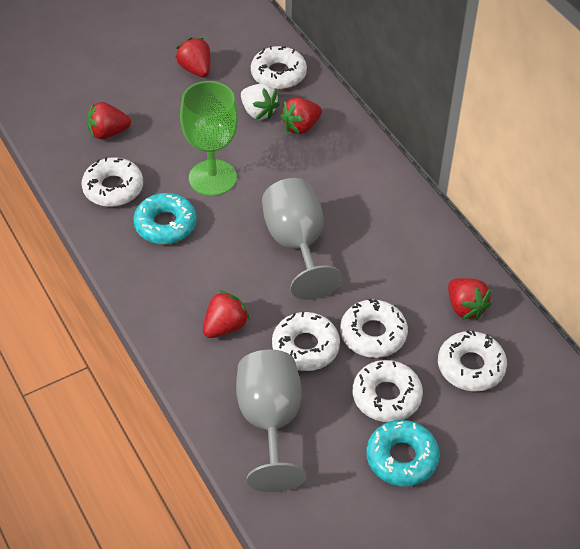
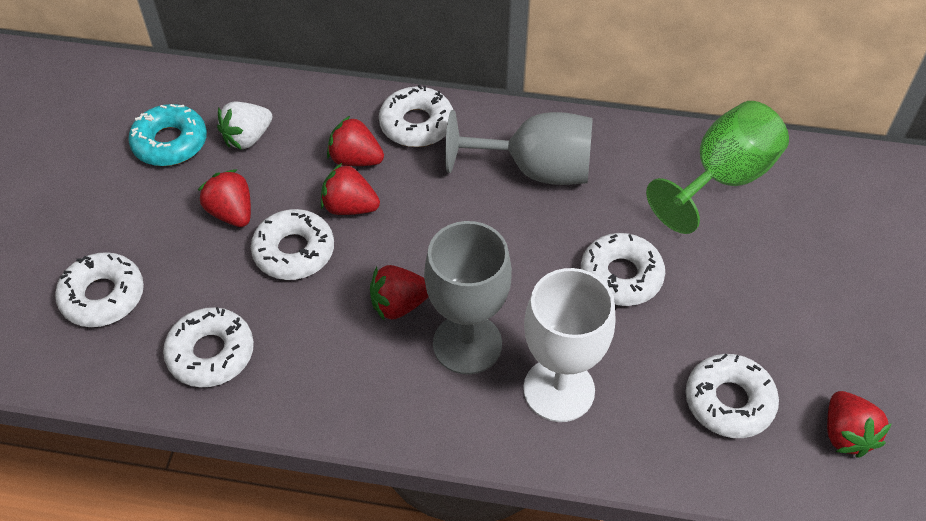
turquoise donut: 2 -> 1
white goblet: 0 -> 1

